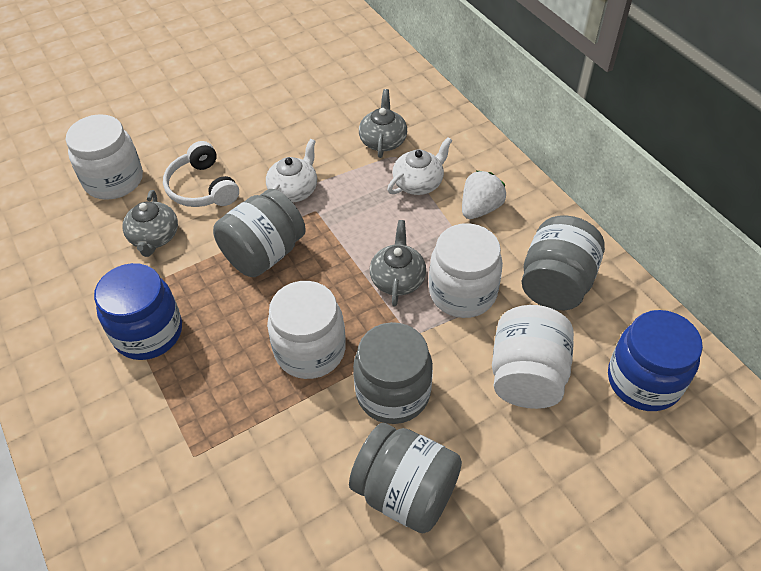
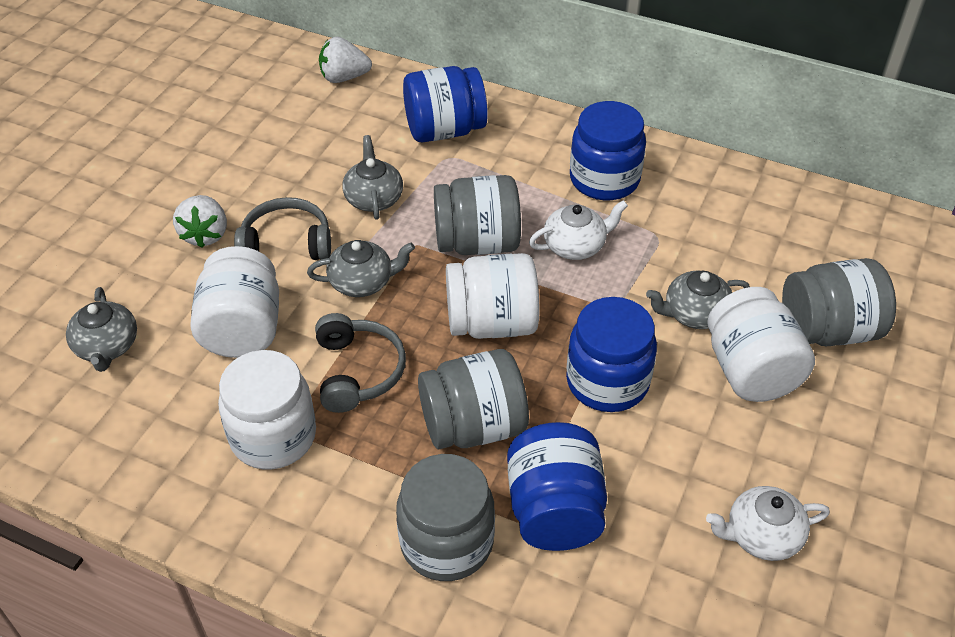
blue jar: 2 -> 4
grey headphones: 0 -> 2
grey teapot: 3 -> 4
white headphones: 1 -> 0
white strawberry: 1 -> 2

